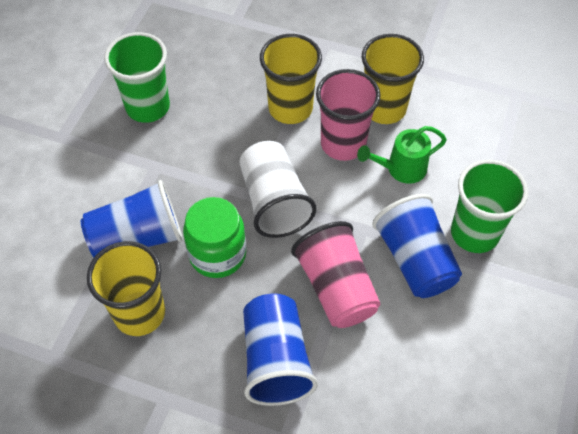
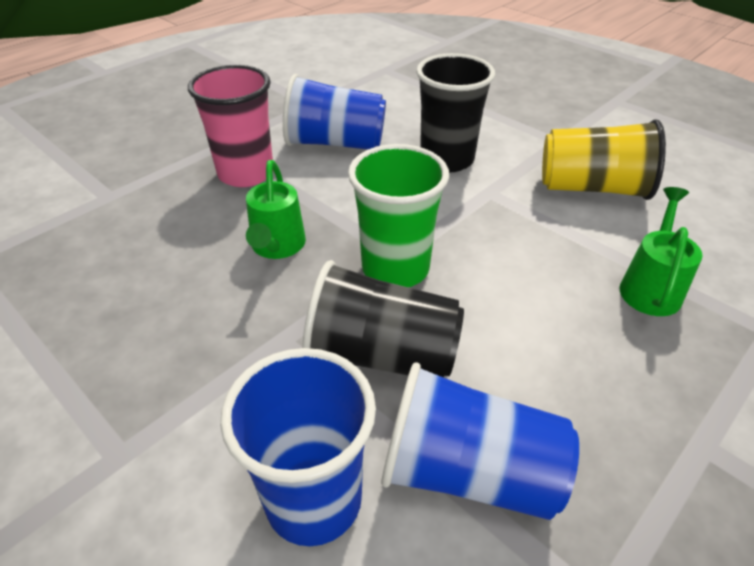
black cup: 0 -> 2
green cup: 2 -> 1
green jar: 1 -> 0
green watering can: 1 -> 2
pink cup: 2 -> 1
white cup: 1 -> 0
yellow cup: 3 -> 1

